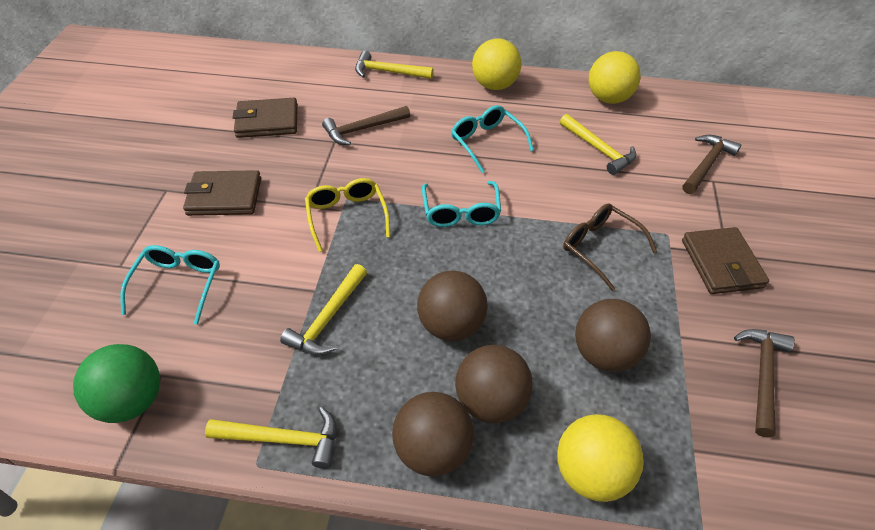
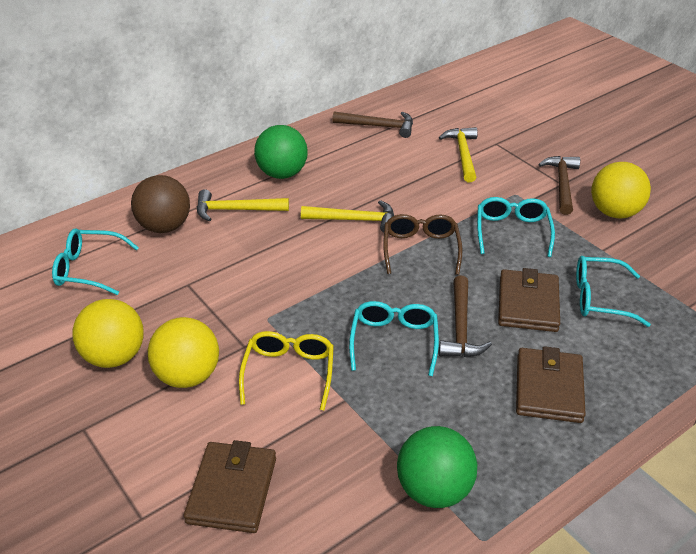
brown ball: 4 -> 1
green ball: 1 -> 2
turquoise glasses: 3 -> 4
yellow hammer: 4 -> 3

